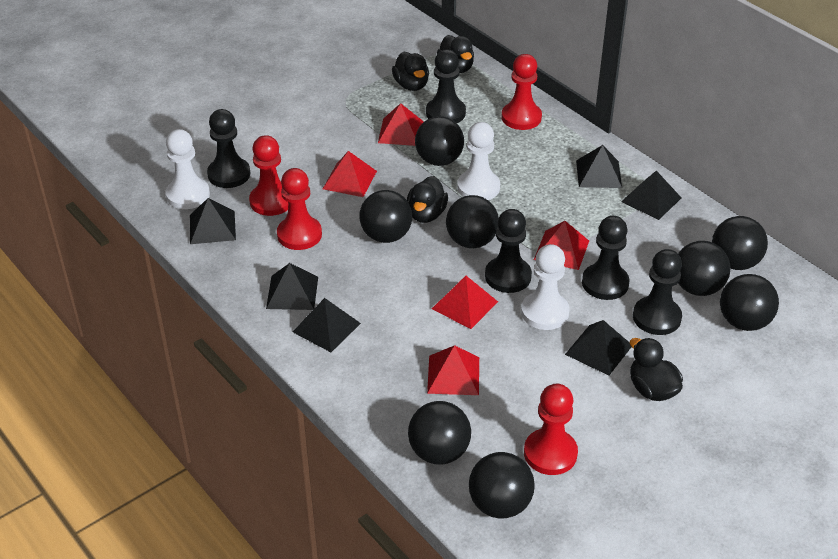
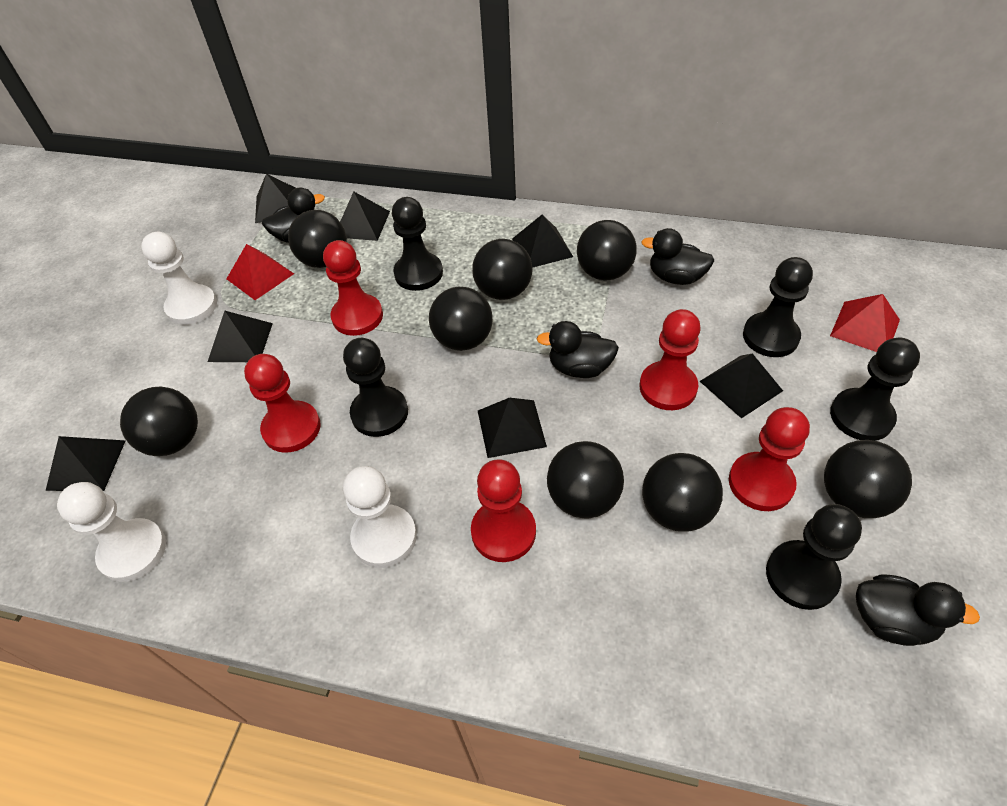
black pyramid: 6 -> 7
red pawn: 4 -> 5
red pyramid: 5 -> 2

